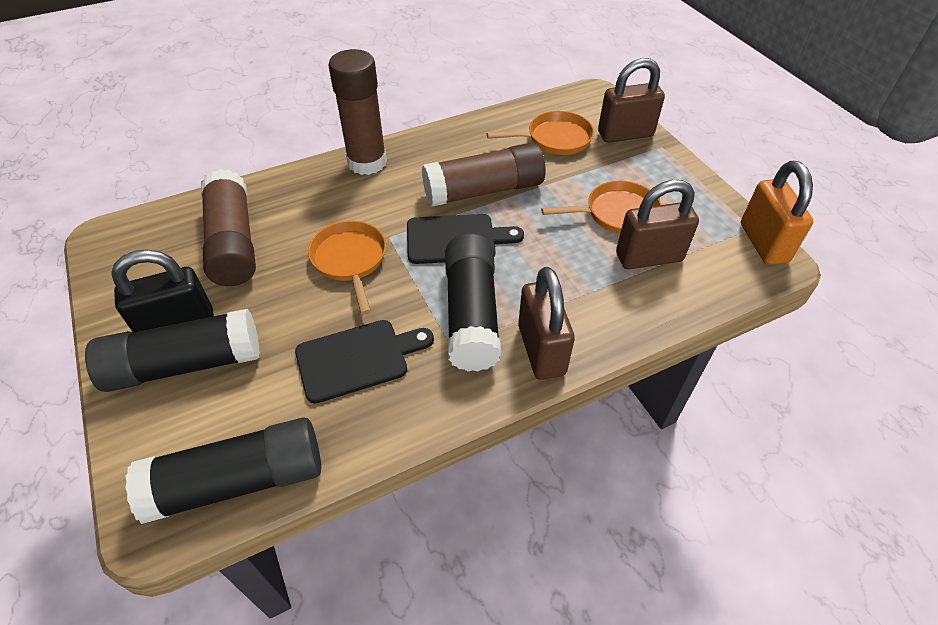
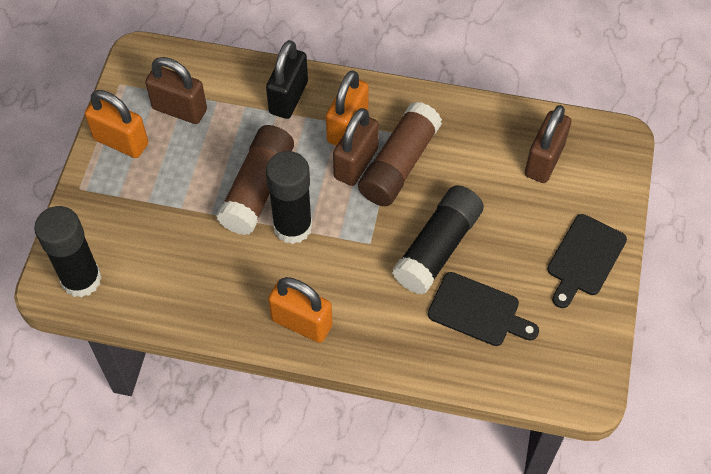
brown glue stick: 3 -> 2
orange padlock: 1 -> 3
orange pan: 3 -> 0

